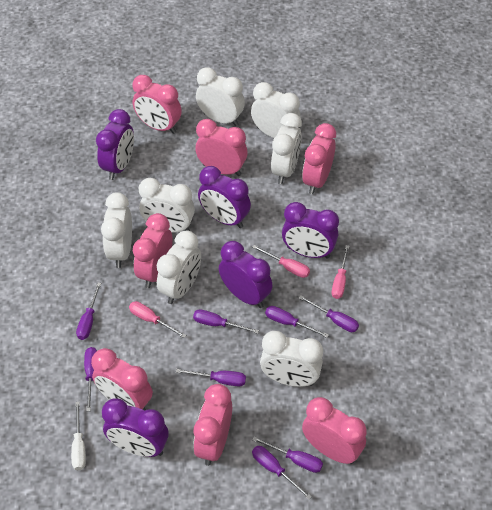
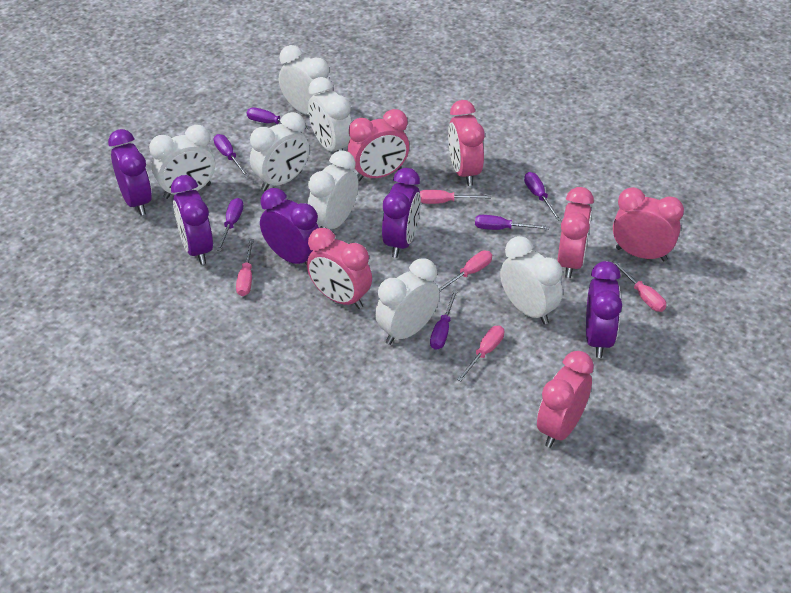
pink clock: 7 -> 6
pink screwdriver: 3 -> 5
purple screwdriver: 8 -> 6
white screwdriver: 1 -> 0

